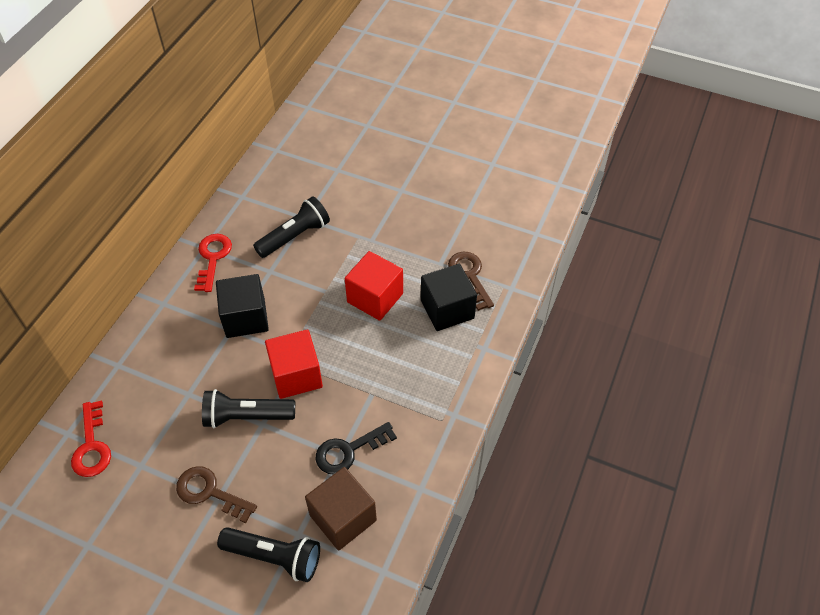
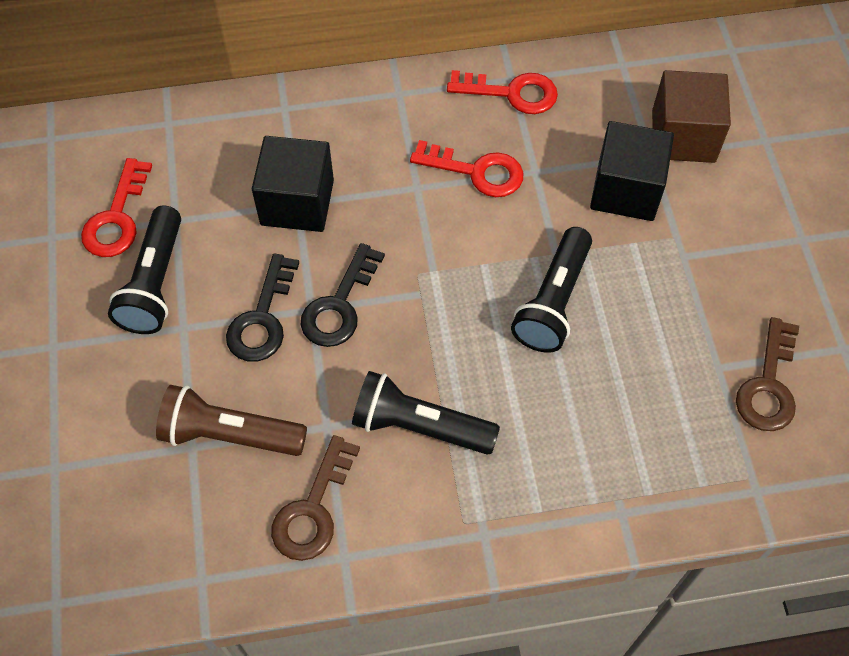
black key: 1 -> 2
brown flashlight: 0 -> 1
red cube: 2 -> 0
red key: 2 -> 3

